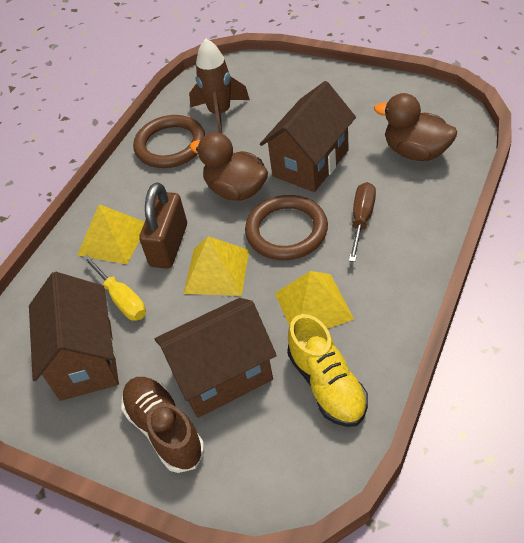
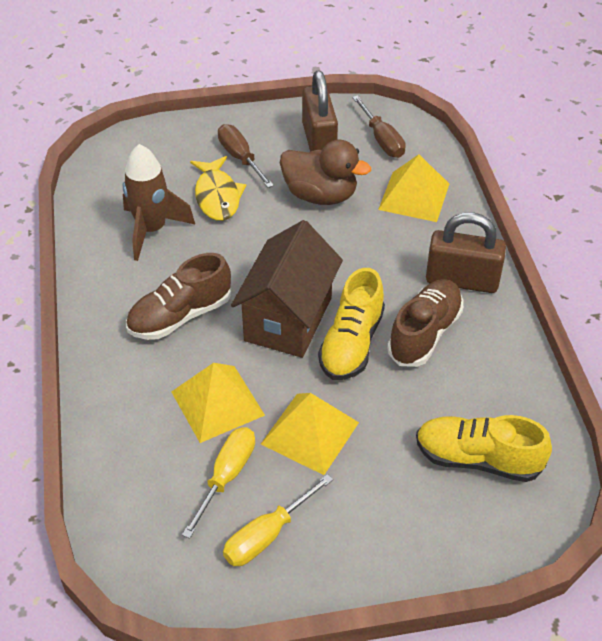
brown duck: 2 -> 1
brown house: 3 -> 1
brown padlock: 1 -> 2
brown ring: 2 -> 0
brown screwdriver: 1 -> 2
brown shoe: 1 -> 2
yellow fish: 0 -> 1
yellow screwdriver: 1 -> 2
yellow shoe: 1 -> 2

